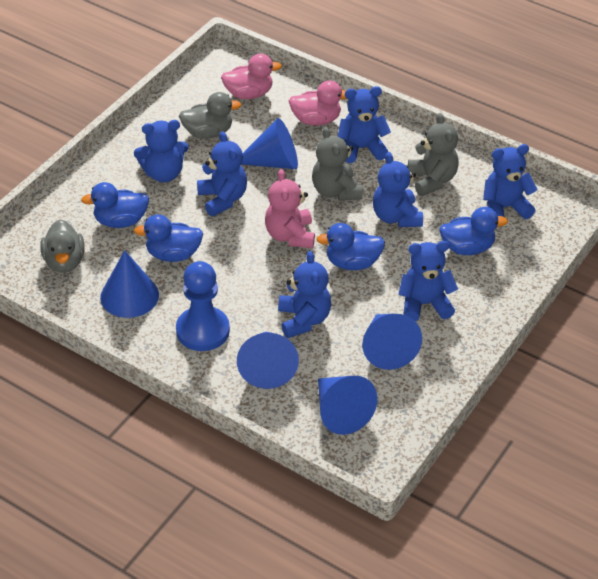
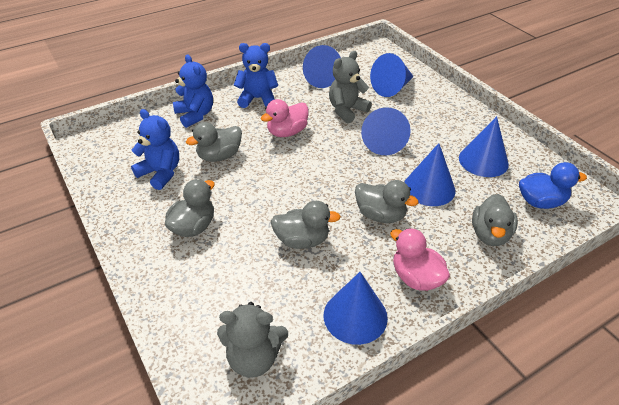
blue cone: 5 -> 6
blue duck: 4 -> 1
blue pawn: 1 -> 0
blue teddy bear: 7 -> 3
grey duck: 2 -> 5
pink teddy bear: 1 -> 0

